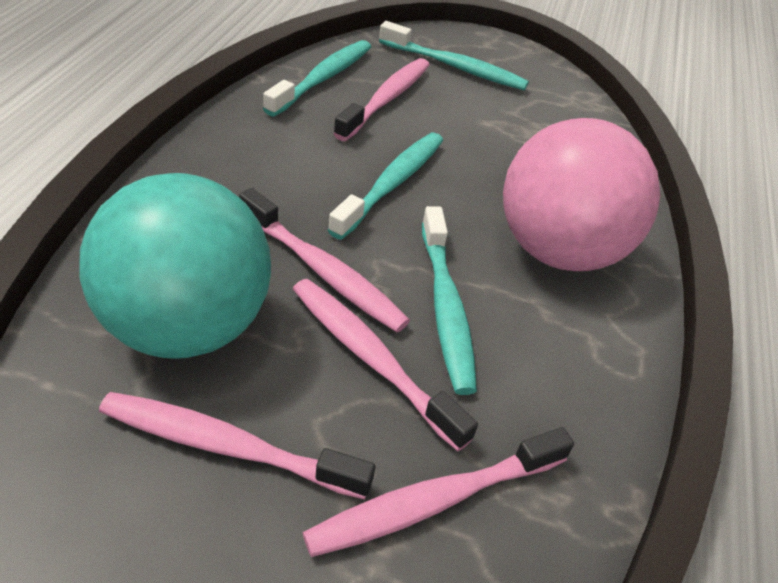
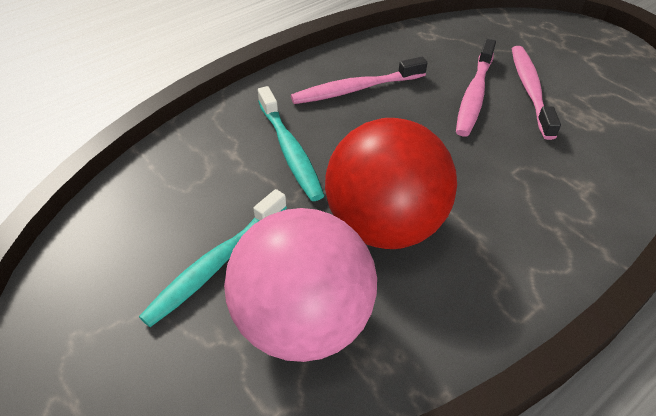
pink toothbrush: 5 -> 3
red ball: 0 -> 1
turquoise ball: 1 -> 0
turquoise toothbrush: 4 -> 2

